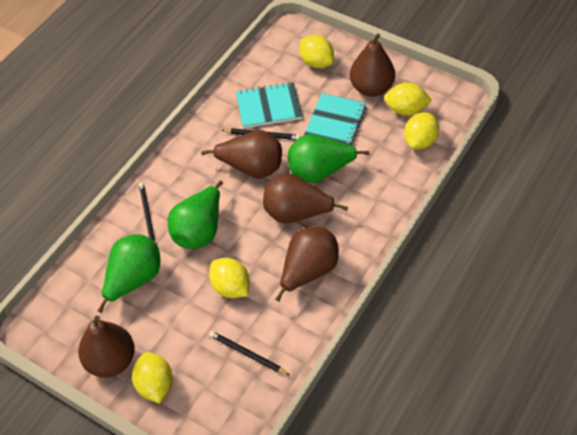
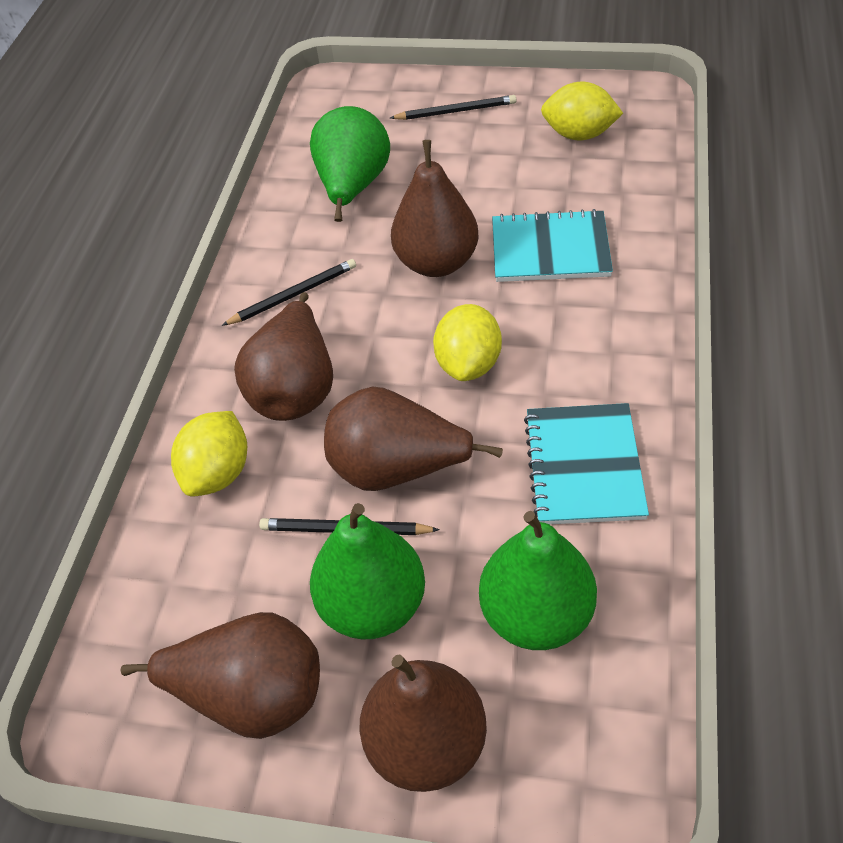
yellow lemon: 5 -> 3

